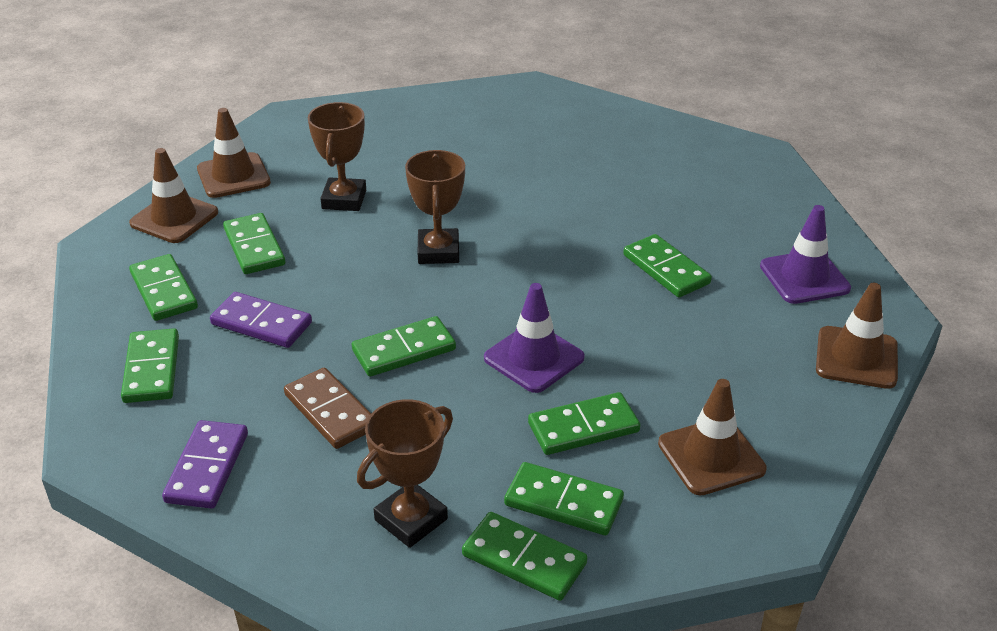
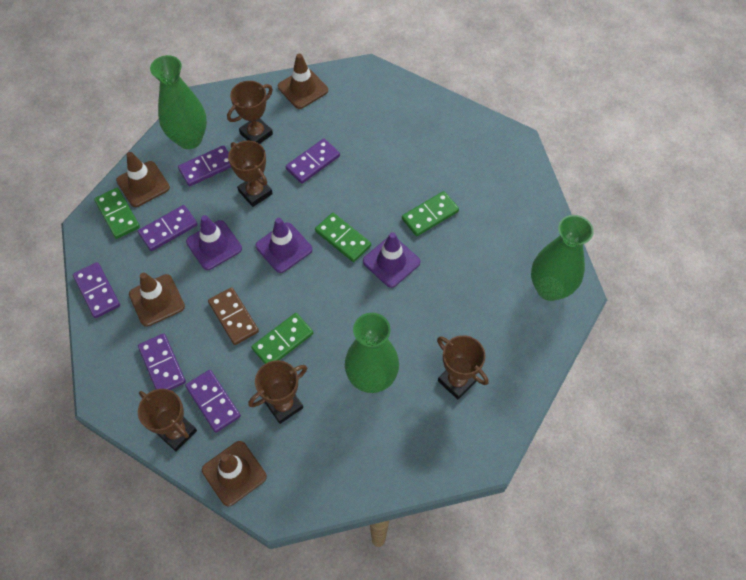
brown trophy: 3 -> 5
green domino: 8 -> 4
green vase: 0 -> 3
purple domino: 2 -> 6
purple traffic cone: 2 -> 3

